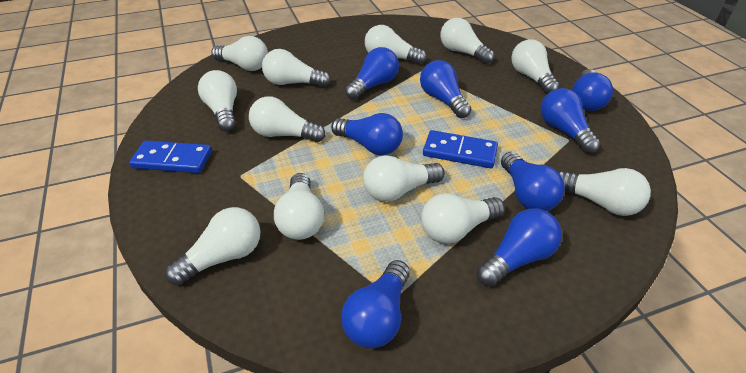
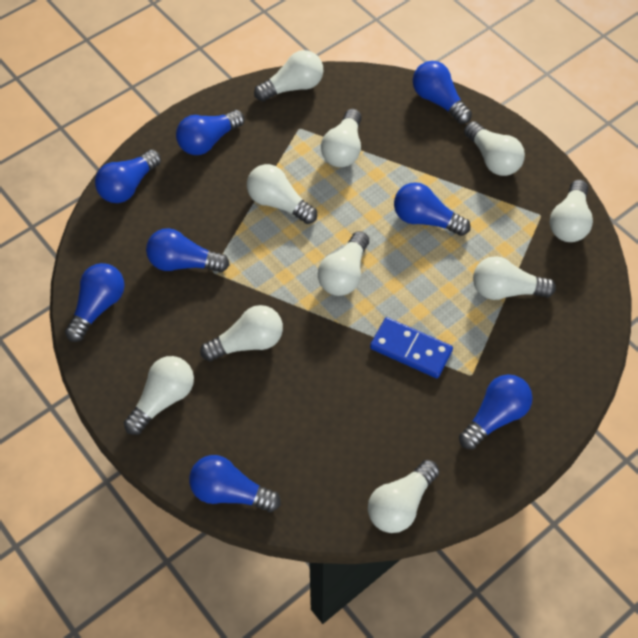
blue domino: 2 -> 1
white light bulb: 12 -> 10

